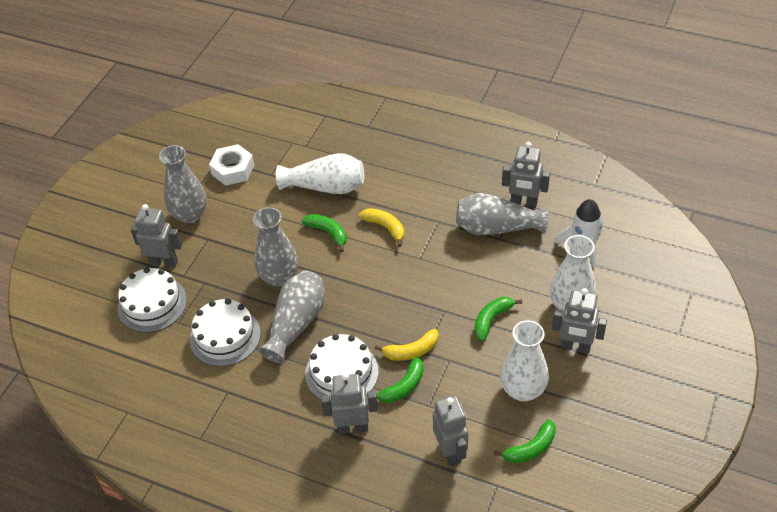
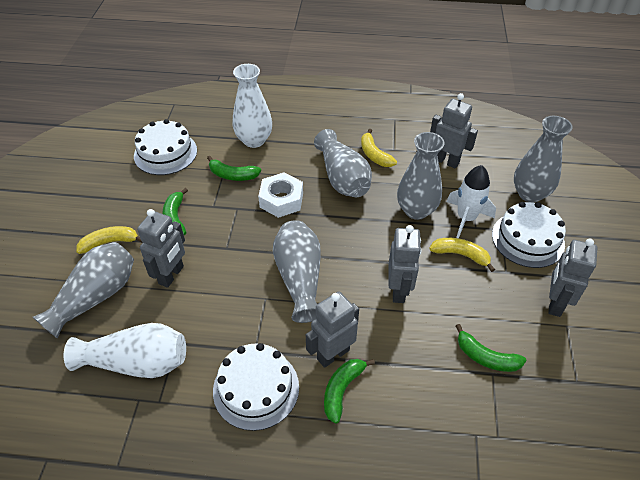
grey vase: 4 -> 5
white vase: 3 -> 2
yellow banana: 2 -> 3

